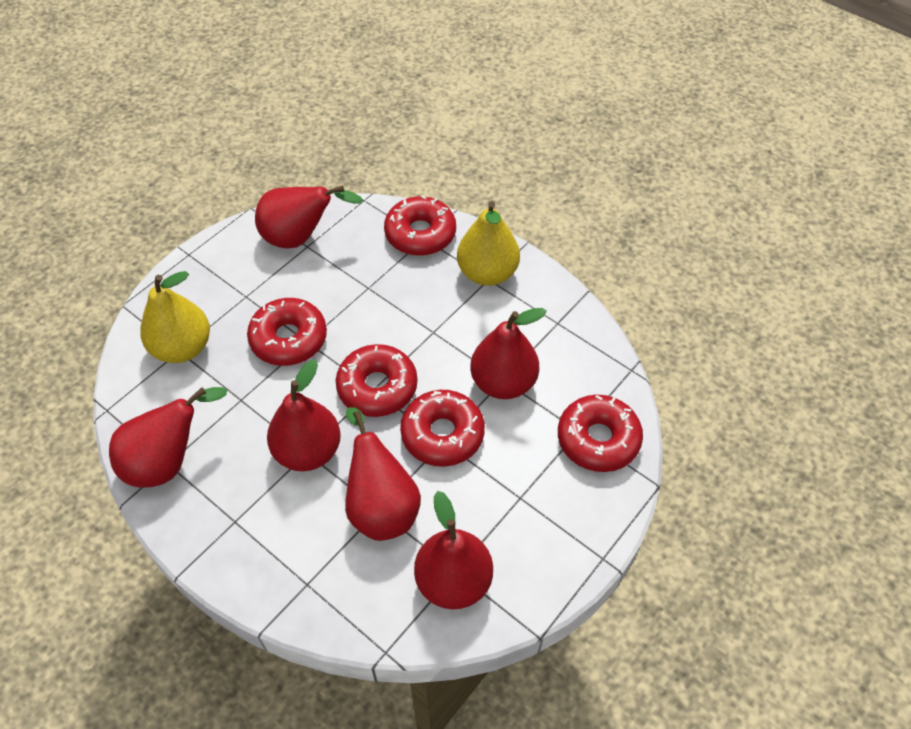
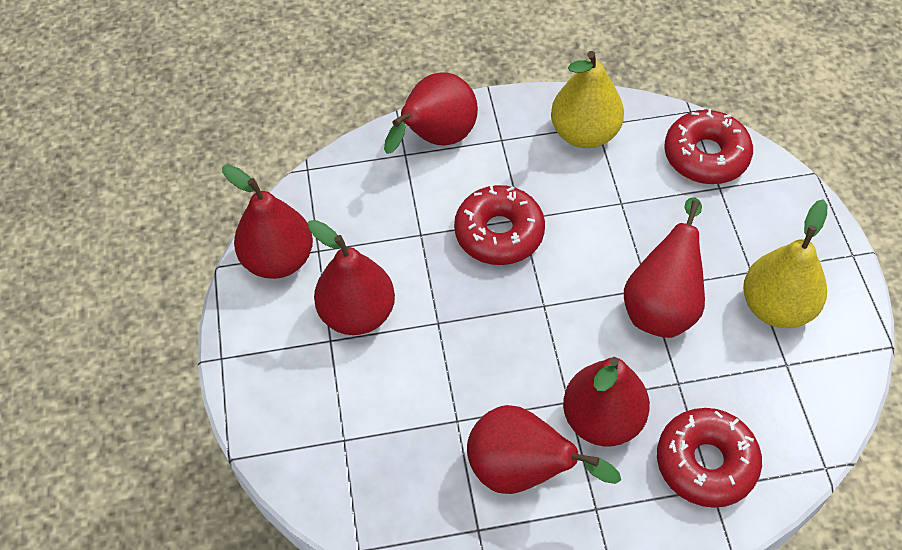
red donut: 5 -> 3

